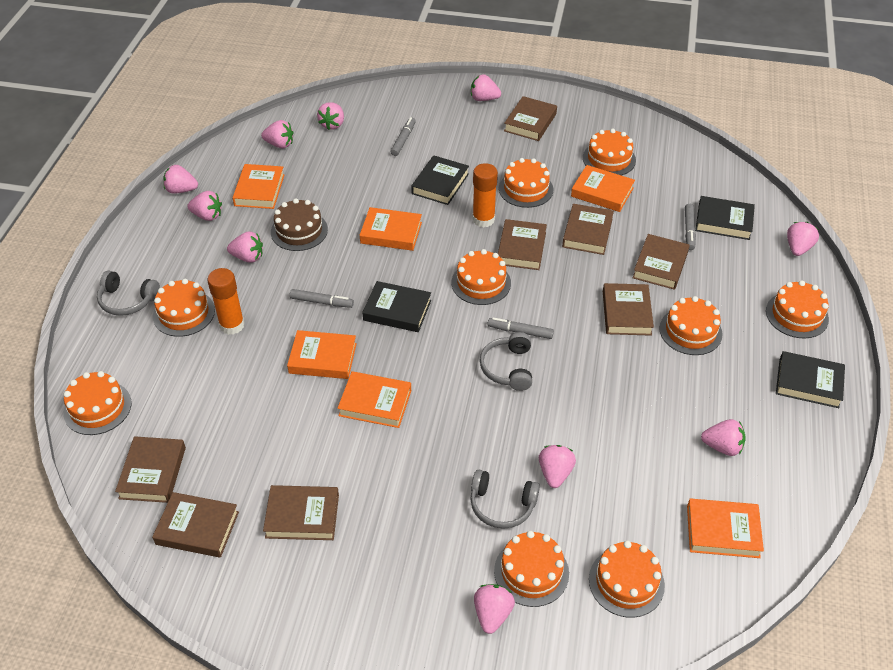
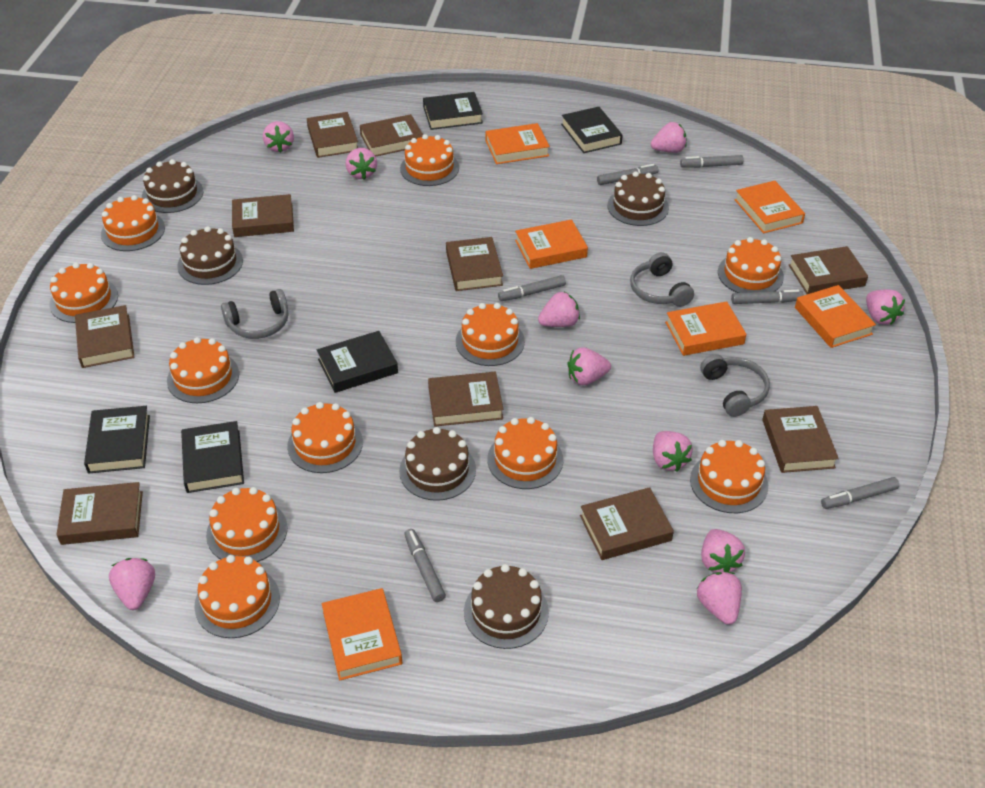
black book: 4 -> 5
brown book: 8 -> 10
brown cake: 1 -> 5
grey marker: 4 -> 6
orange cake: 9 -> 11
orange glue stick: 2 -> 0

